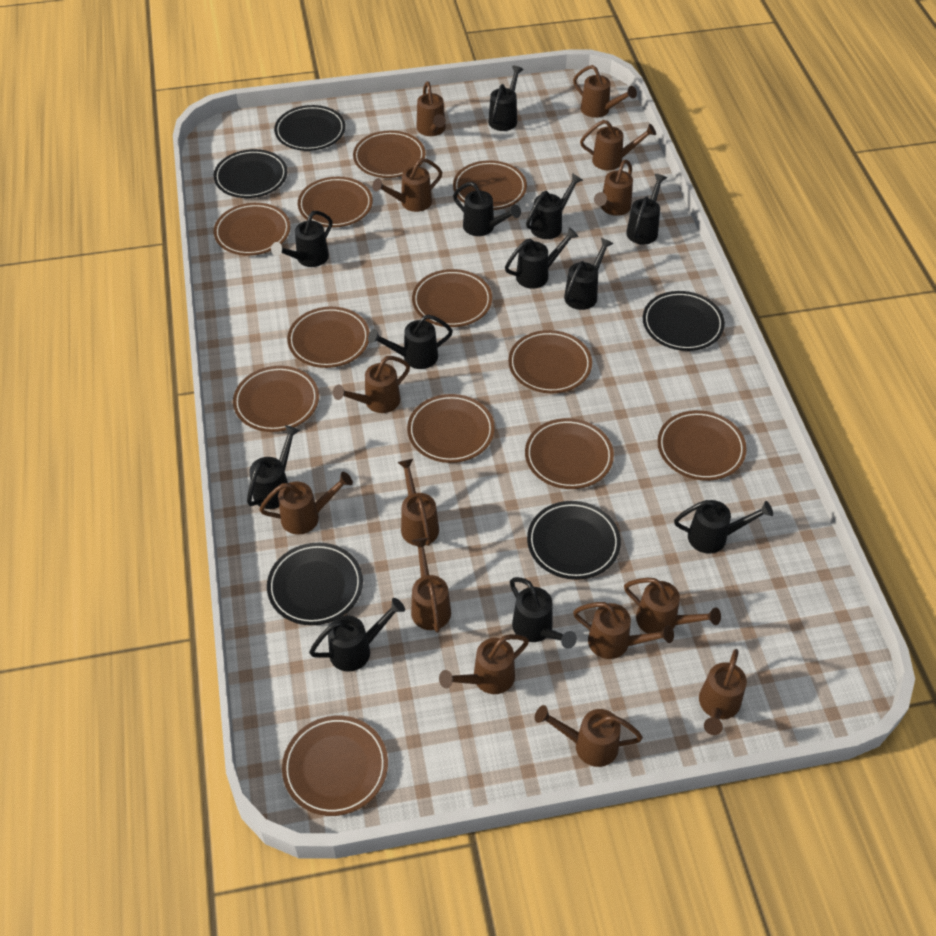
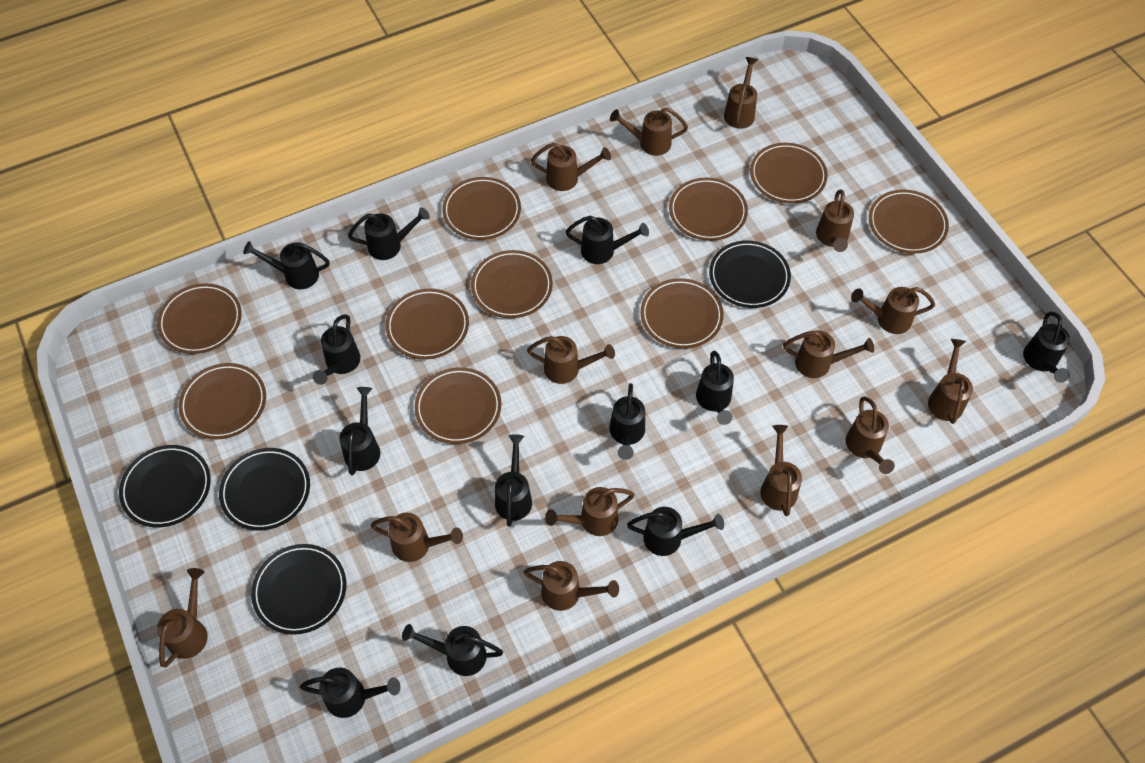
black plate: 5 -> 4
brown plate: 12 -> 10

